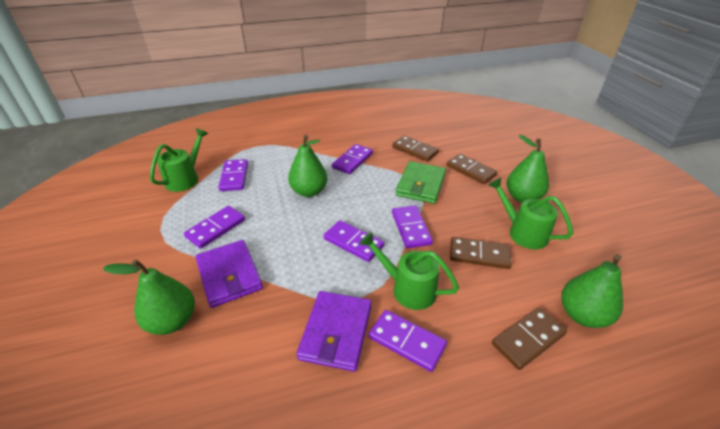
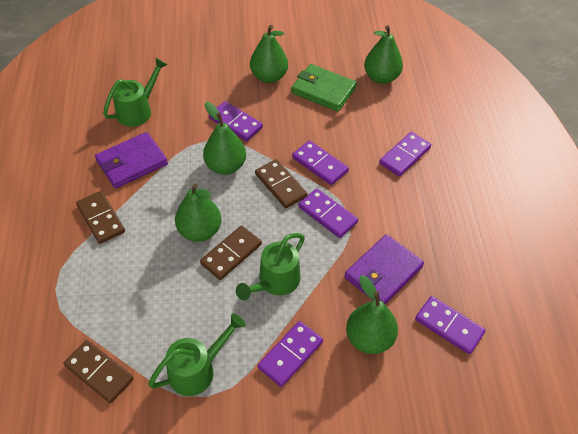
green pear: 4 -> 5

